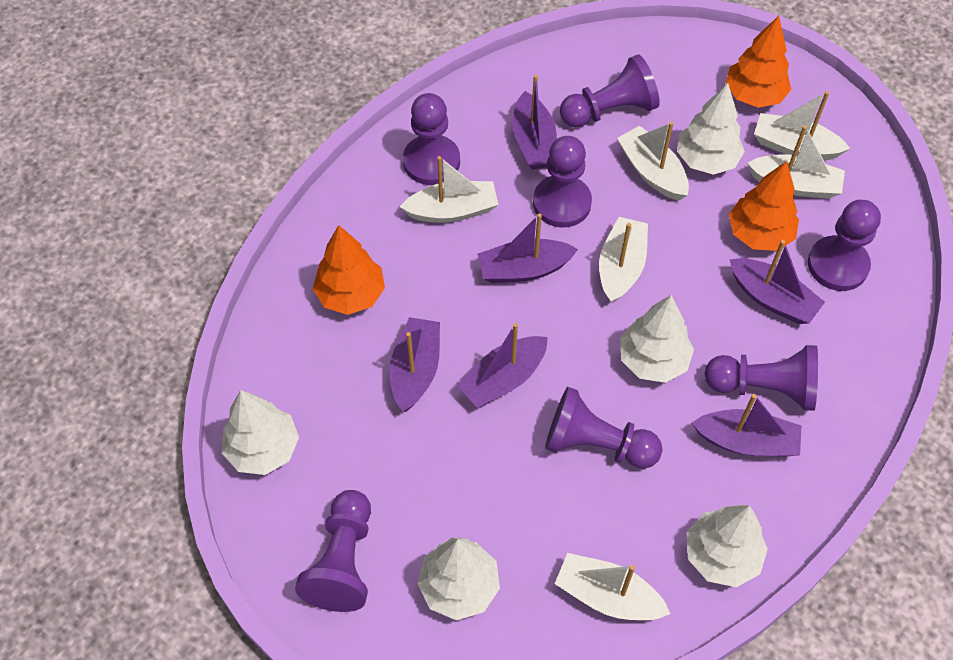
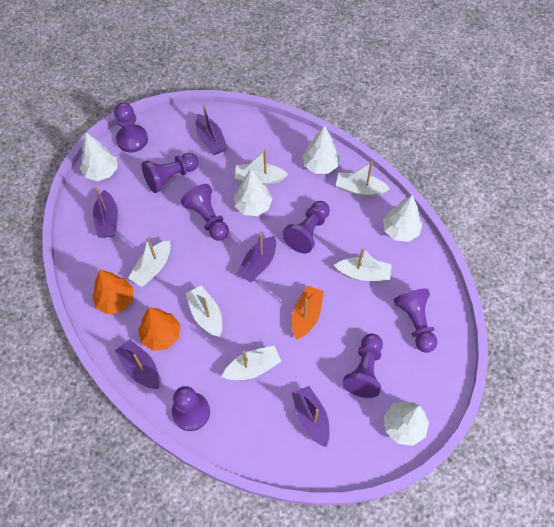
orange boat: 0 -> 1
orange tree: 3 -> 2
purple boat: 6 -> 5

